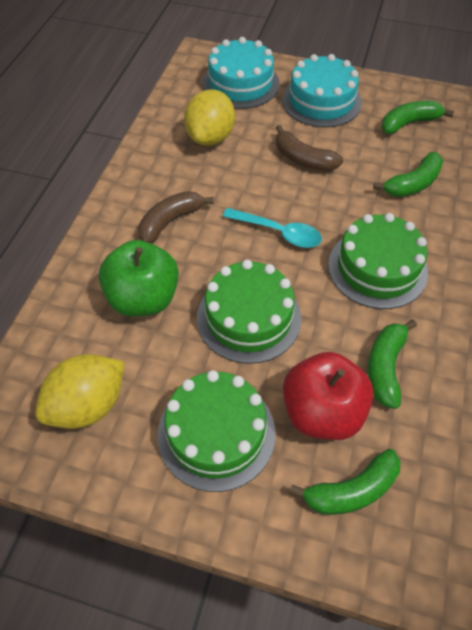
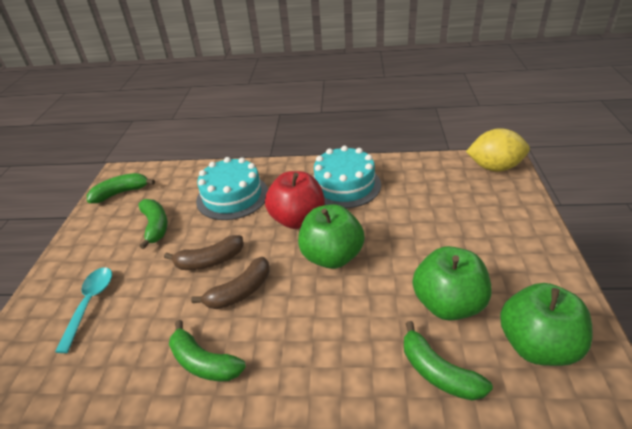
green apple: 1 -> 3
green cake: 3 -> 0
yellow lemon: 2 -> 1

